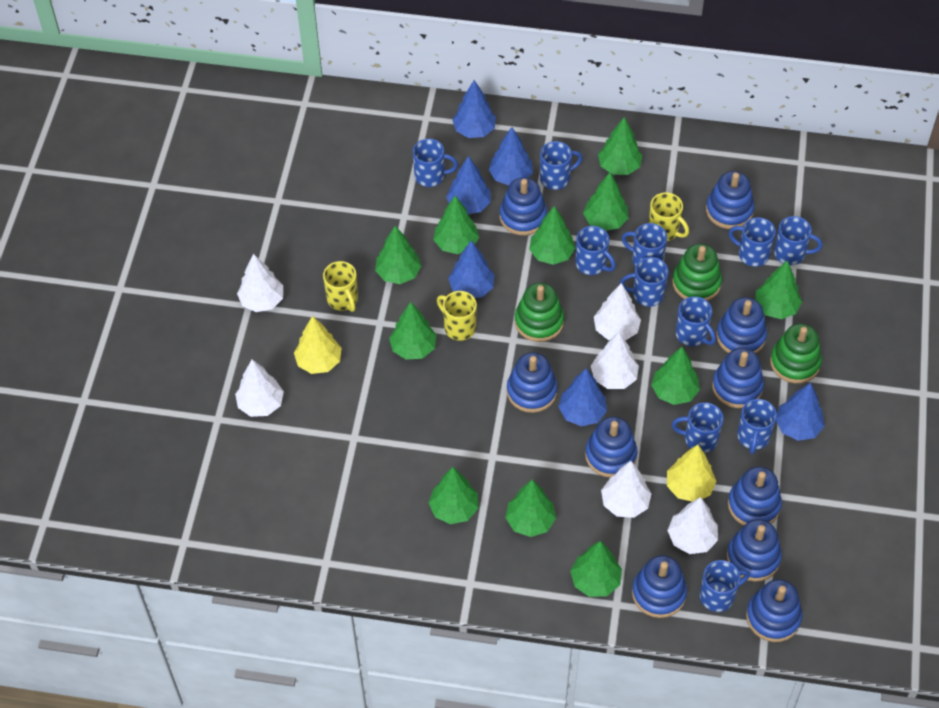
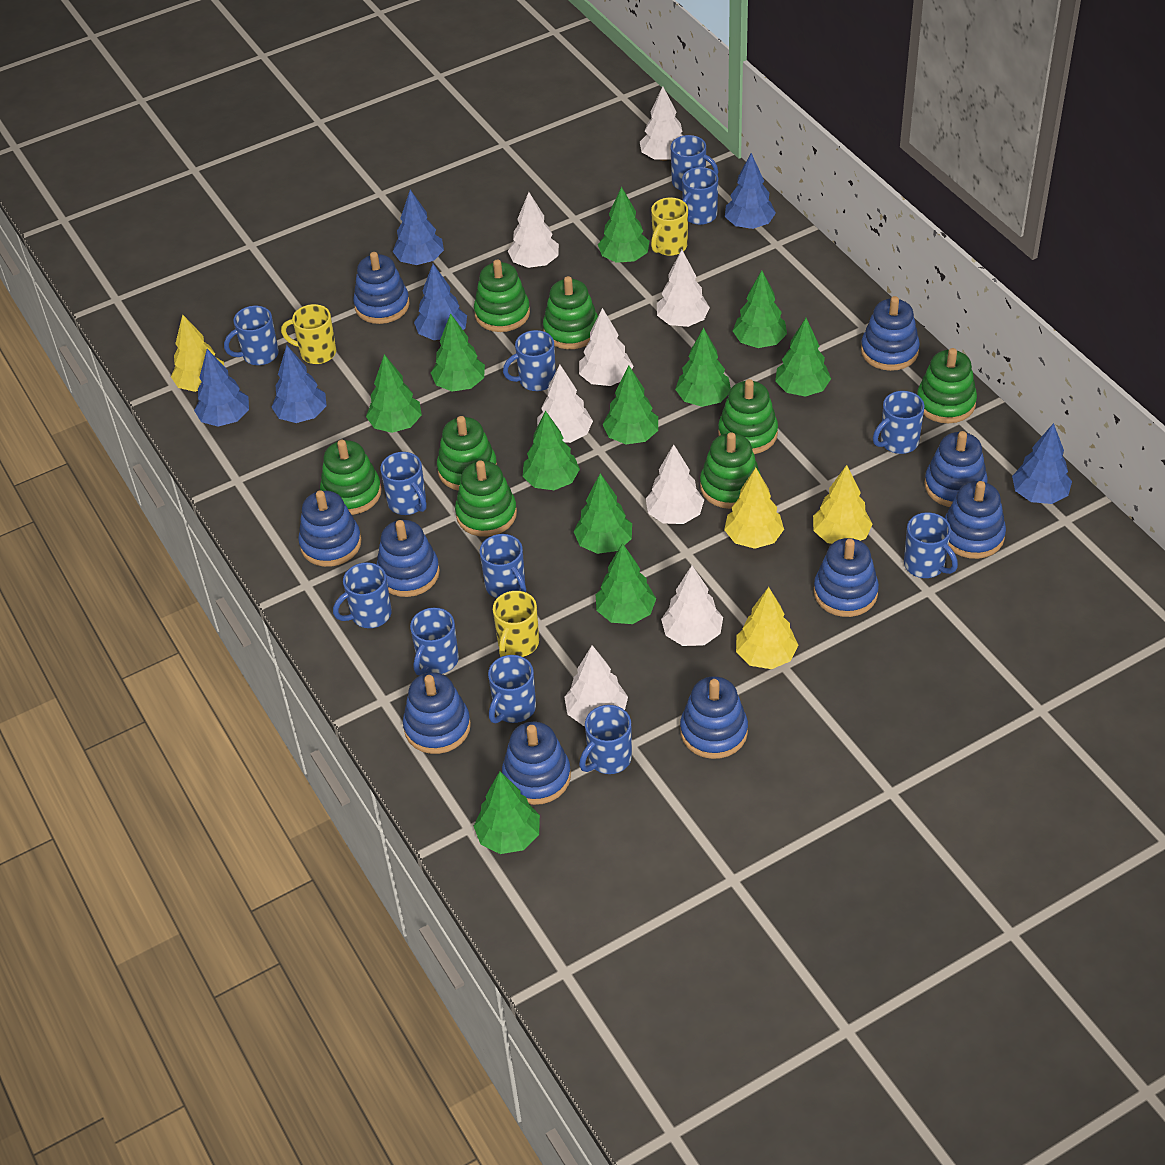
blue mug: 11 -> 12
green stacking toy: 3 -> 8
white tree: 6 -> 8
yellow tree: 2 -> 4

